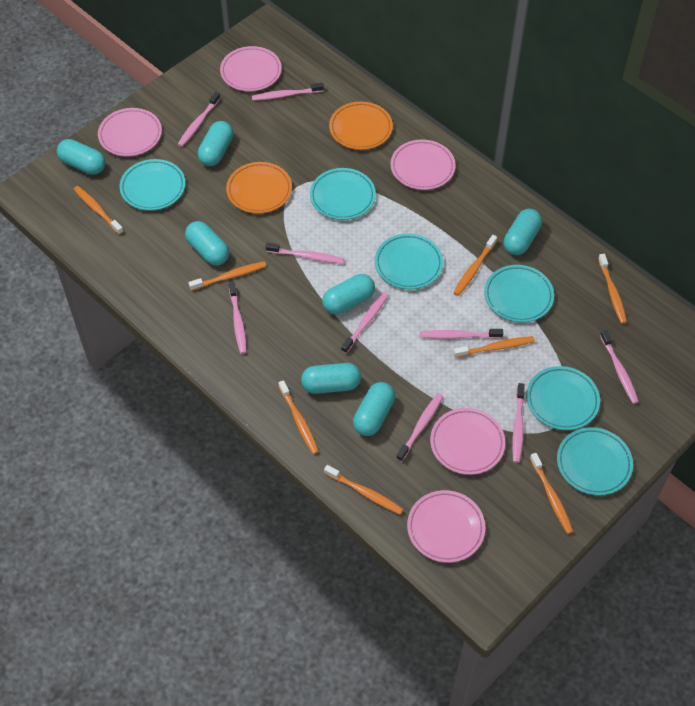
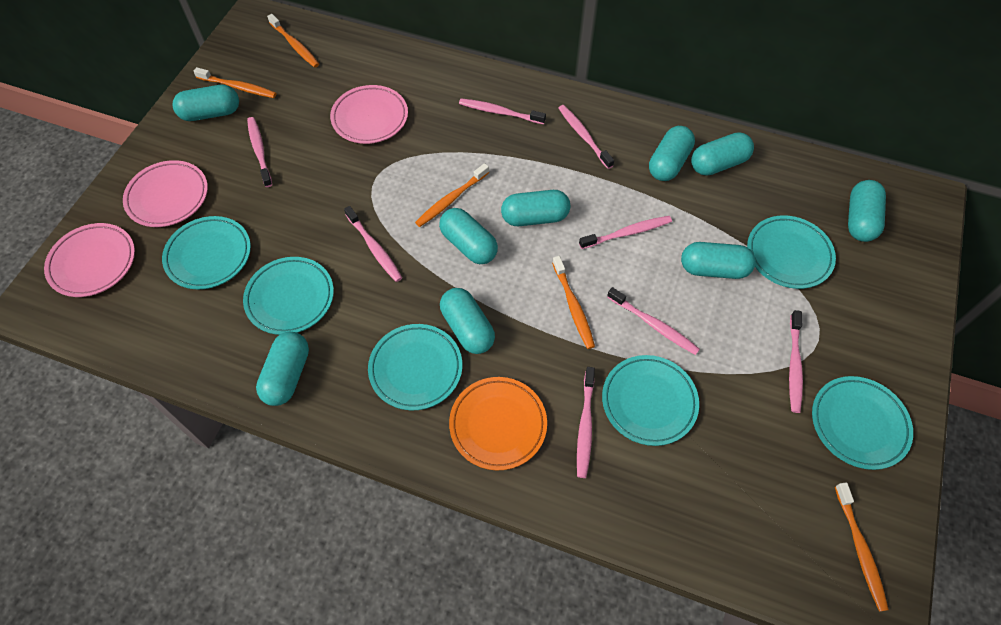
orange plate: 2 -> 1
orange toothbrush: 8 -> 5
pink plate: 5 -> 3
pink toothbrush: 9 -> 8
turquoise capsule: 7 -> 9

